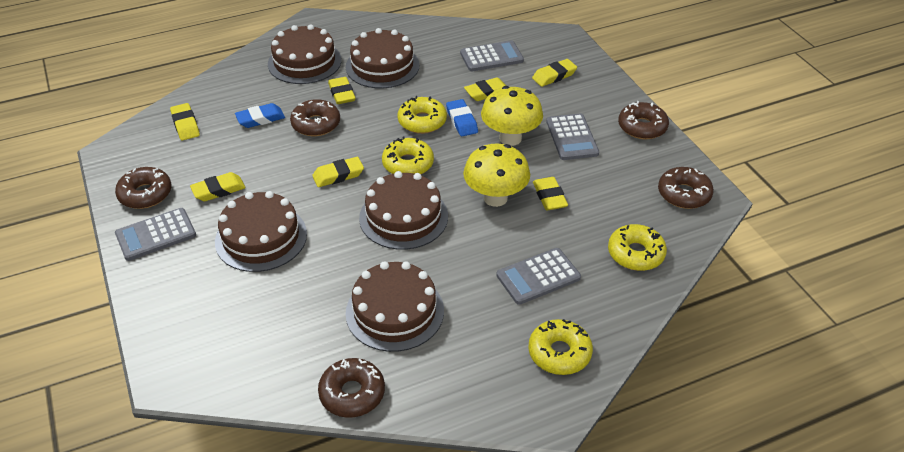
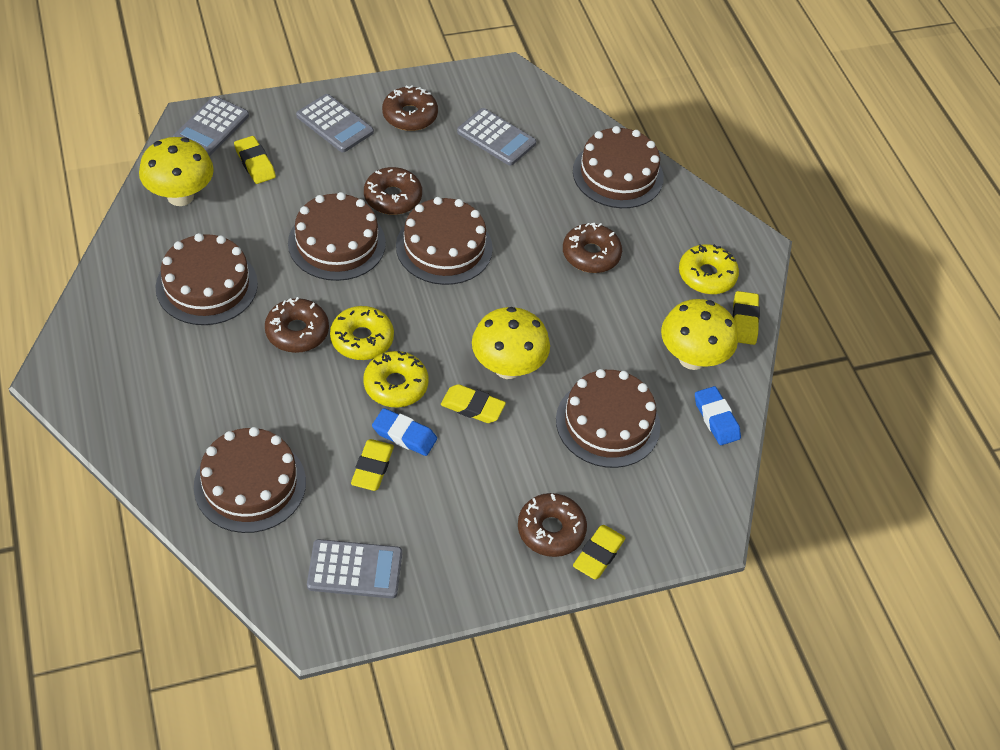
brown cake: 5 -> 6
yellow donut: 4 -> 3
yellow eraser: 7 -> 5
yellow mushroom: 2 -> 3

